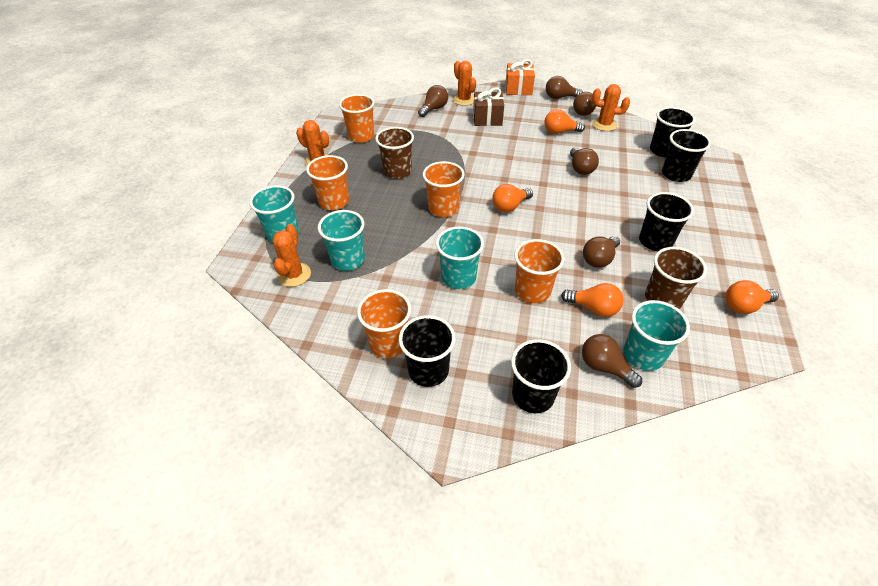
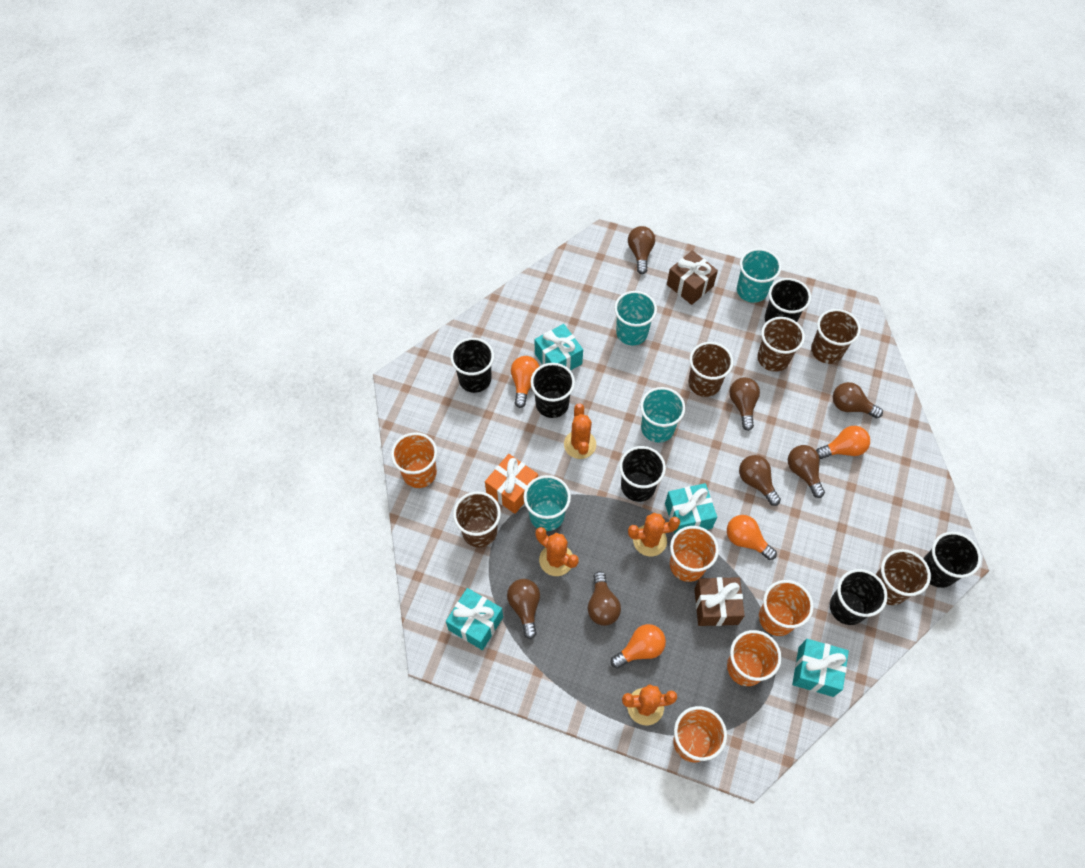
black cup: 5 -> 6
brown cup: 2 -> 5
brown gift: 1 -> 2
brown light bulb: 6 -> 7
turquoise gift: 0 -> 4

